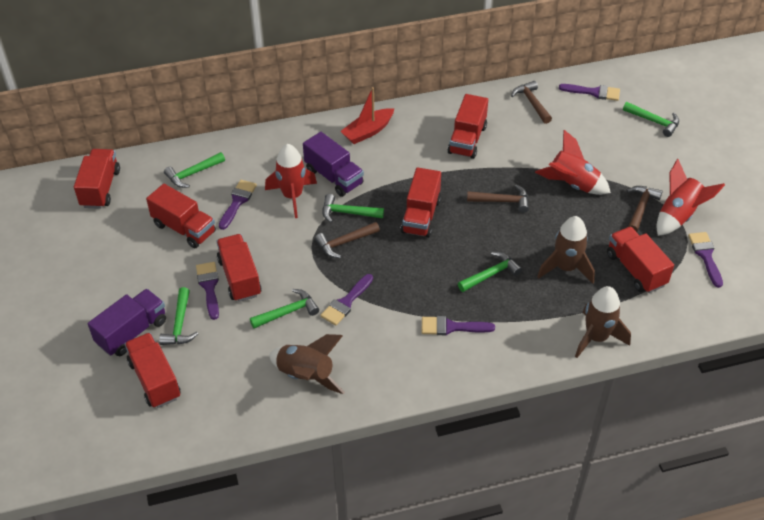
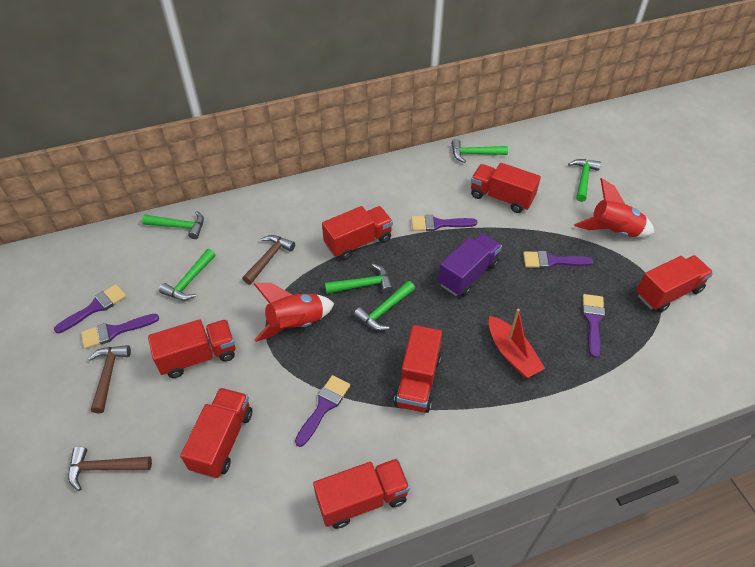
brown hammer: 4 -> 3
brown rocket: 3 -> 0
purple truck: 2 -> 1
red rocket: 3 -> 2

